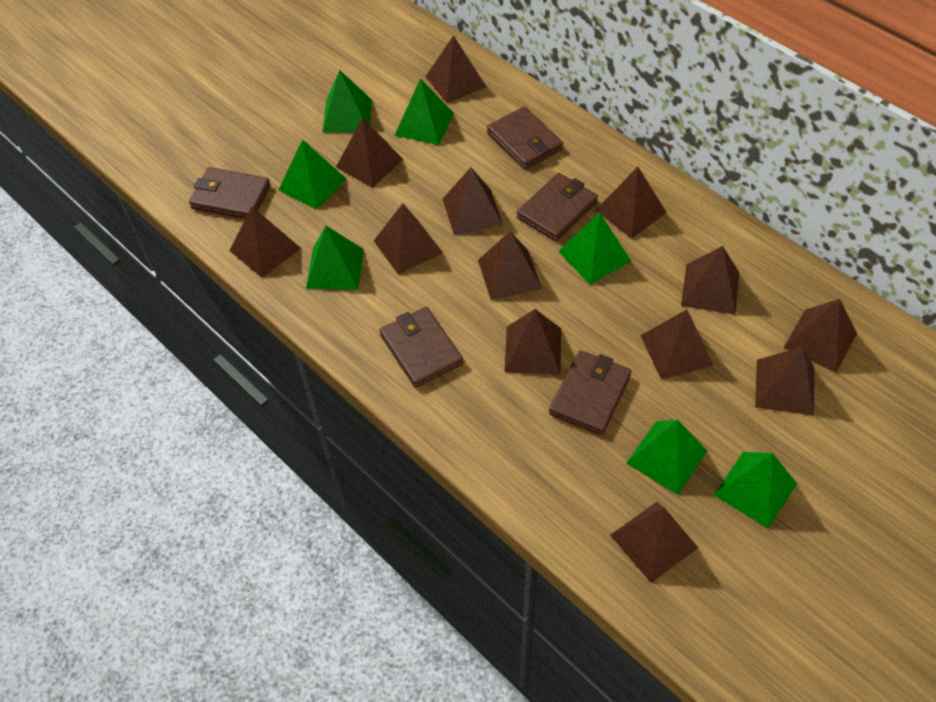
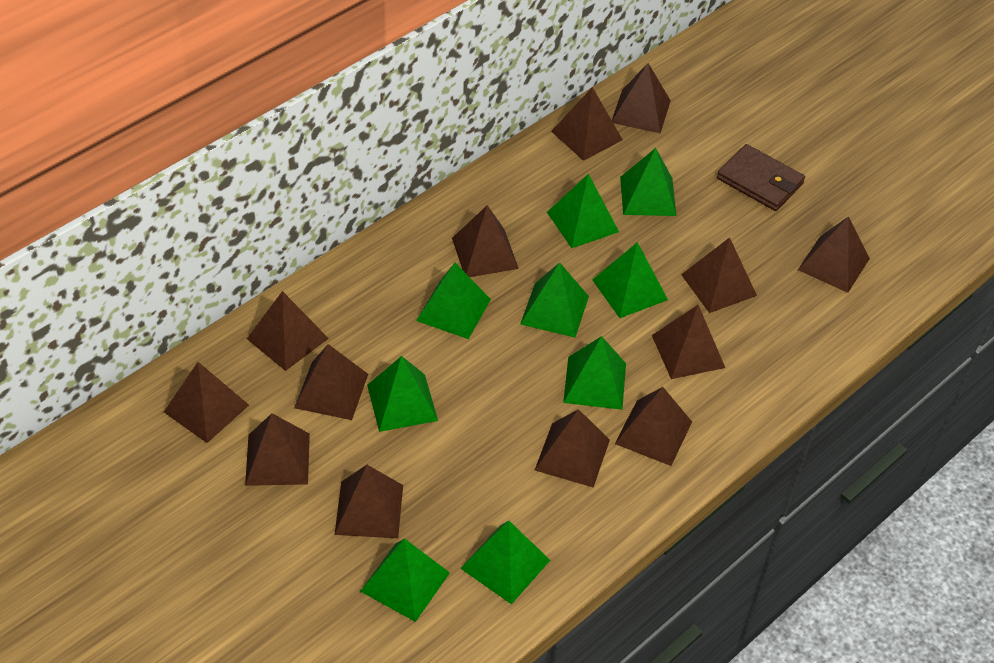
brown wallet: 5 -> 1
green pyramid: 7 -> 9

